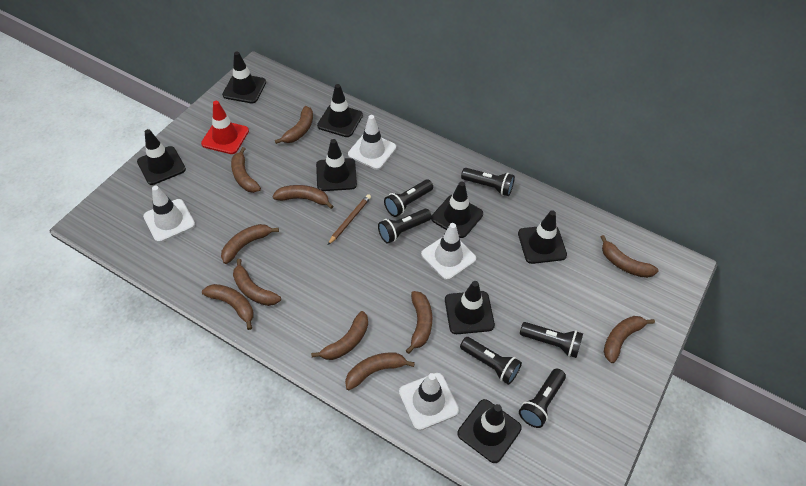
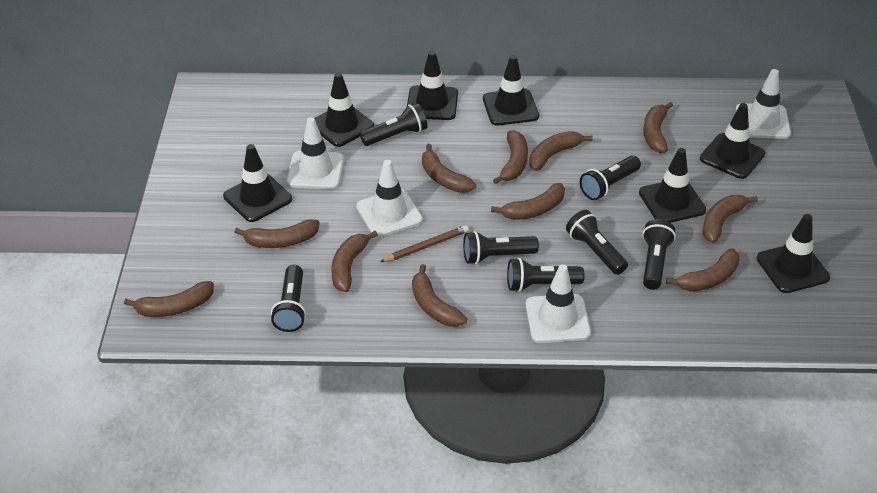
black flashlight: 6 -> 7
black traffic cone: 8 -> 7
red traffic cone: 1 -> 0

